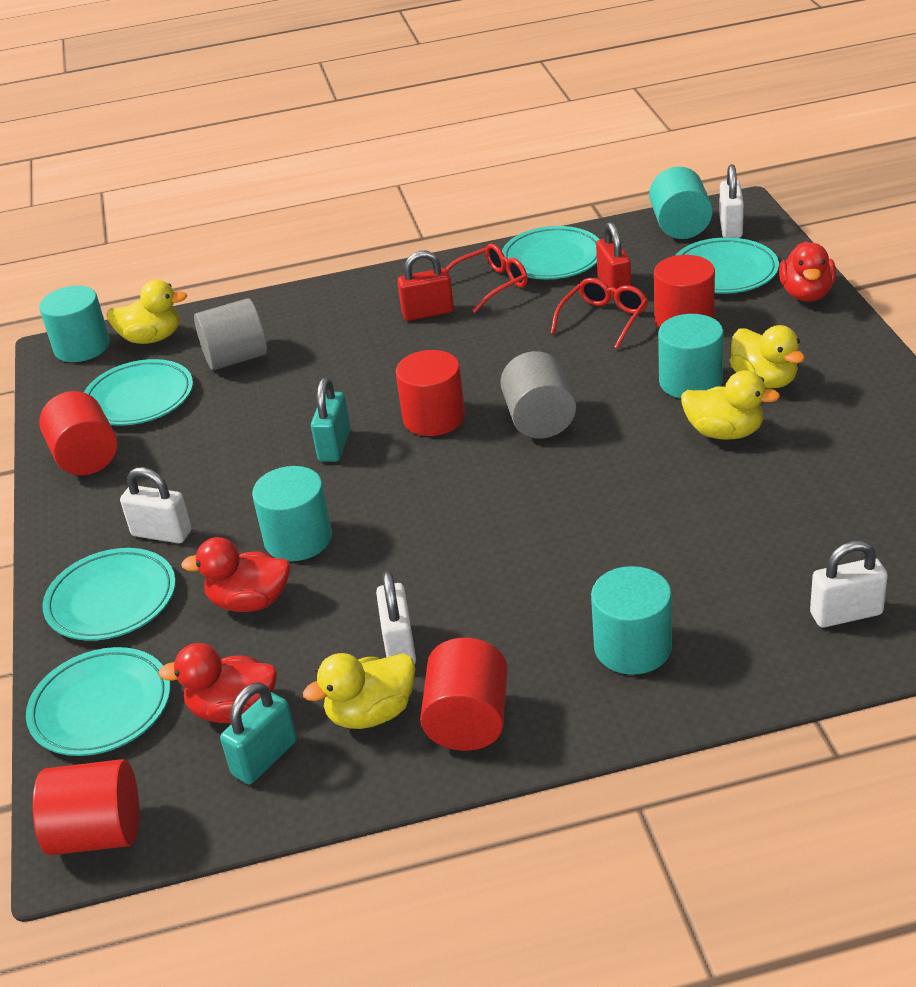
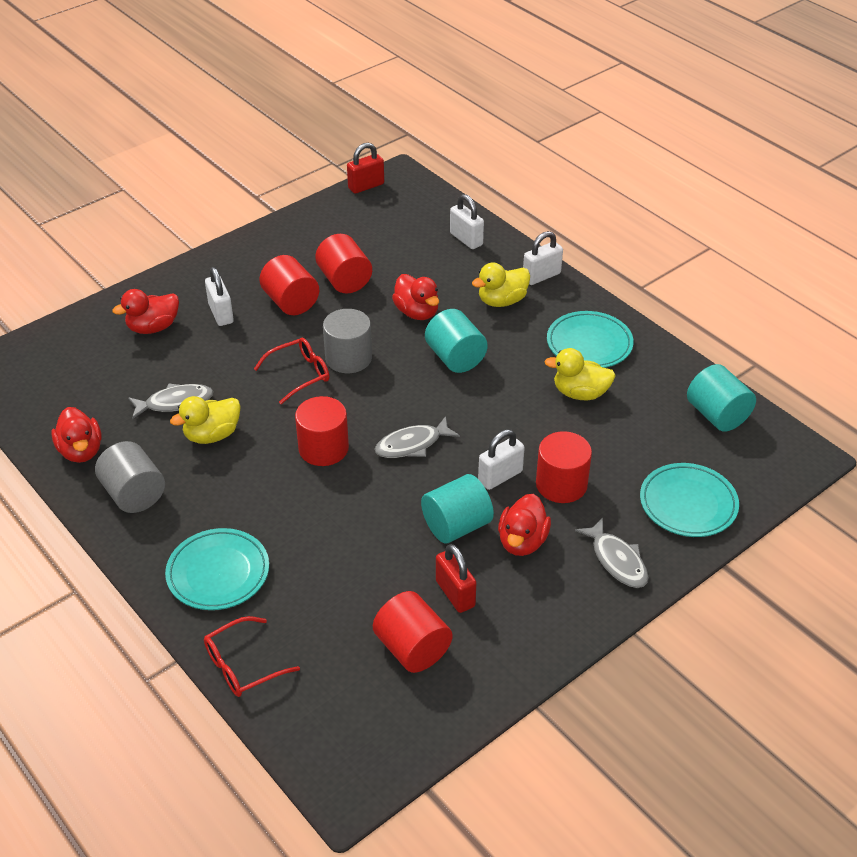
grey fish: 0 -> 3
red duck: 3 -> 4
turquoise cylinder: 5 -> 3
turquoise padlock: 2 -> 0
turquoise plate: 5 -> 3
yellow duck: 4 -> 3

